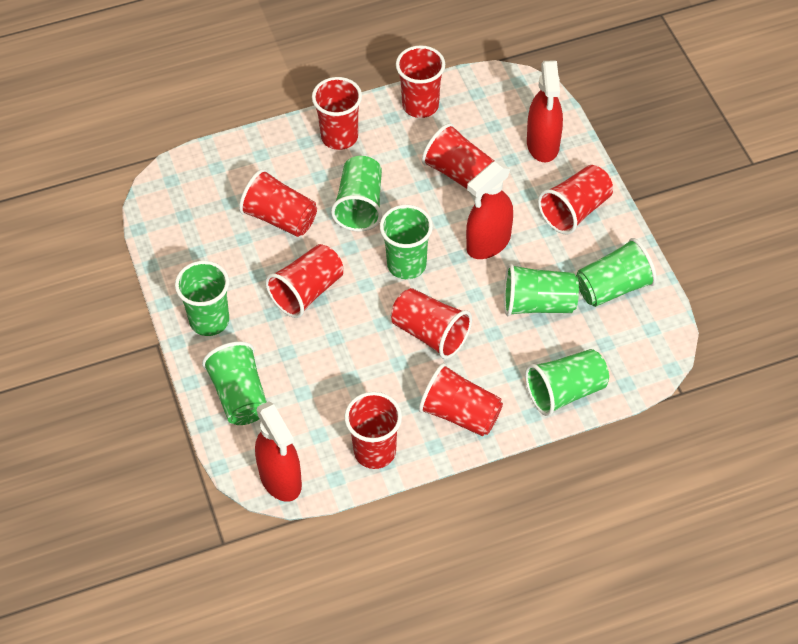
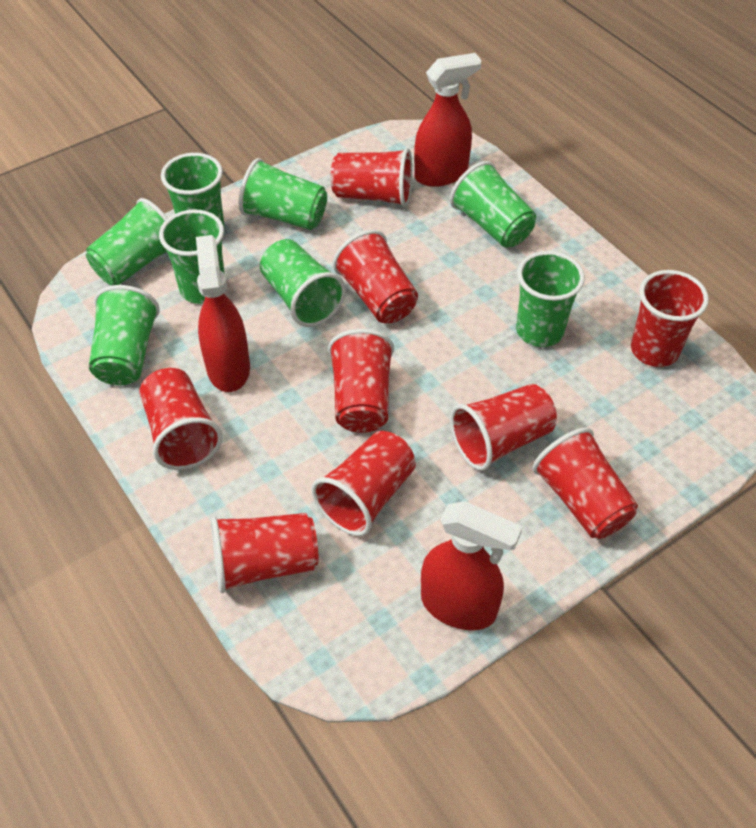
green cup: 7 -> 8

